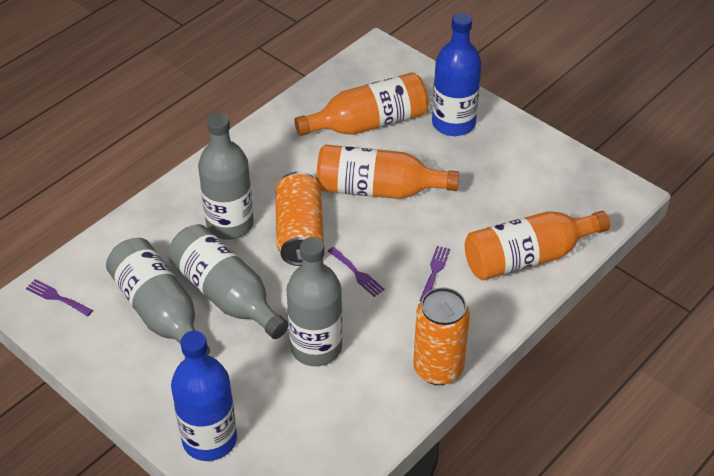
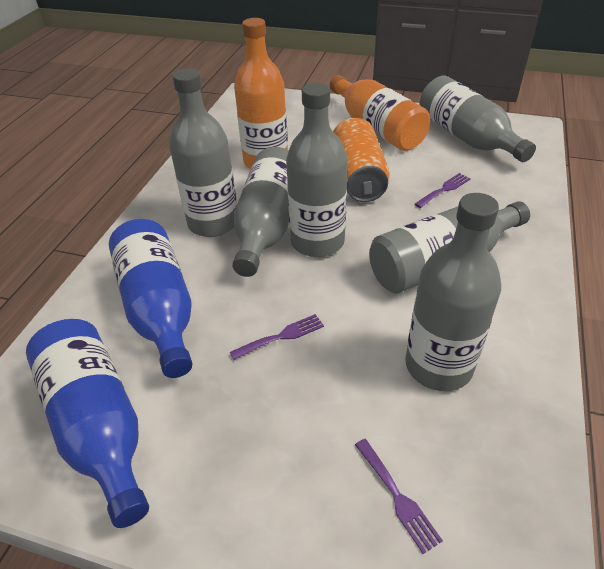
grey bottle: 4 -> 6
orange bottle: 3 -> 2
orange can: 2 -> 1

